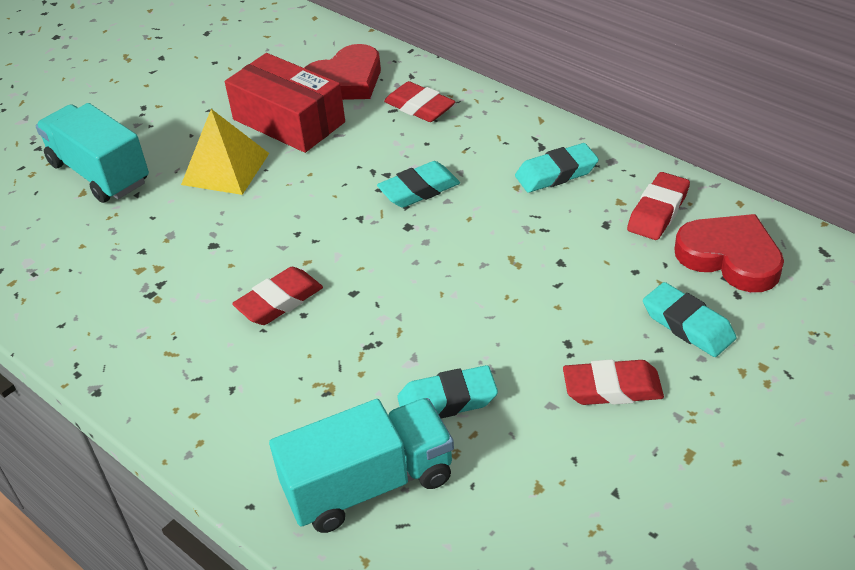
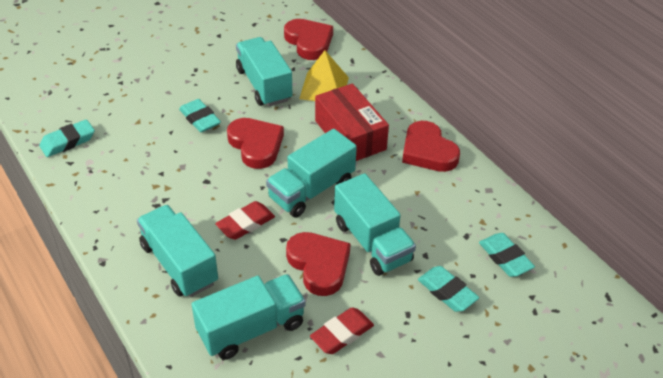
red eraser: 4 -> 2
red heart: 2 -> 4
turquoise truck: 2 -> 5

